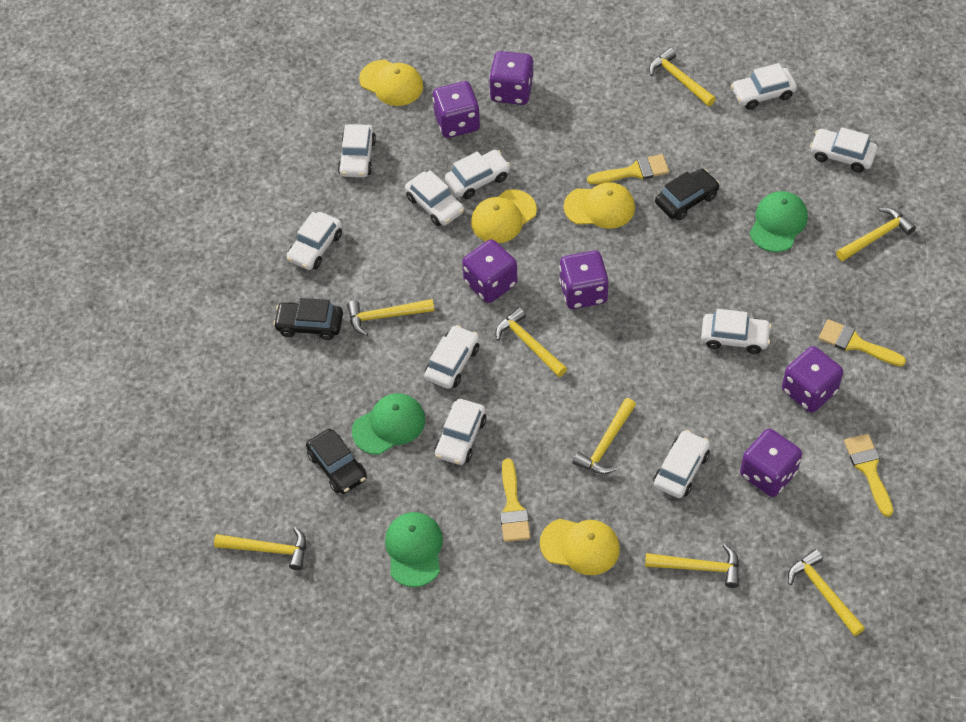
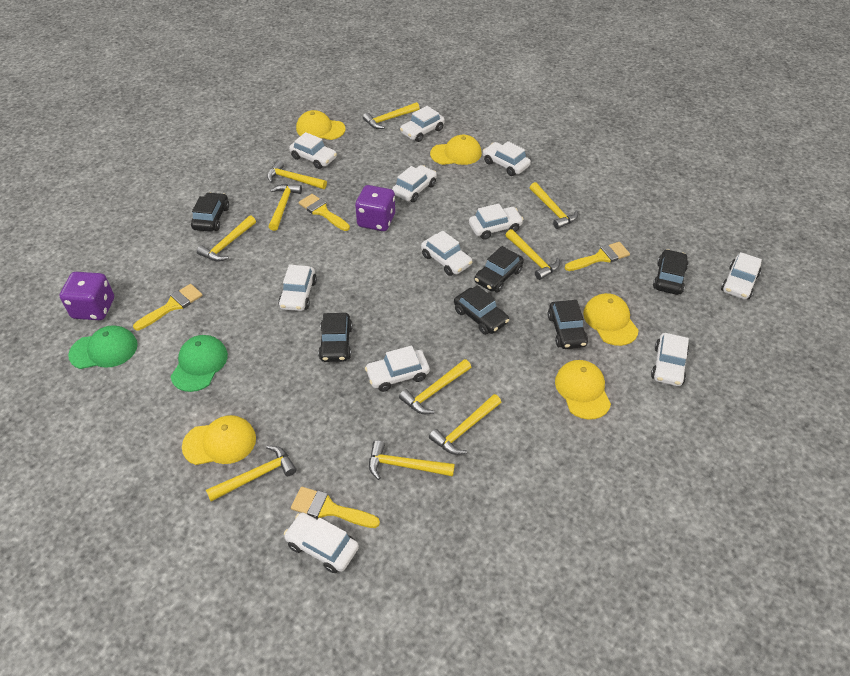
black car: 3 -> 6
green cap: 3 -> 2
purple dice: 6 -> 2
white car: 10 -> 11
yellow cap: 4 -> 5
yellow hammer: 8 -> 10

